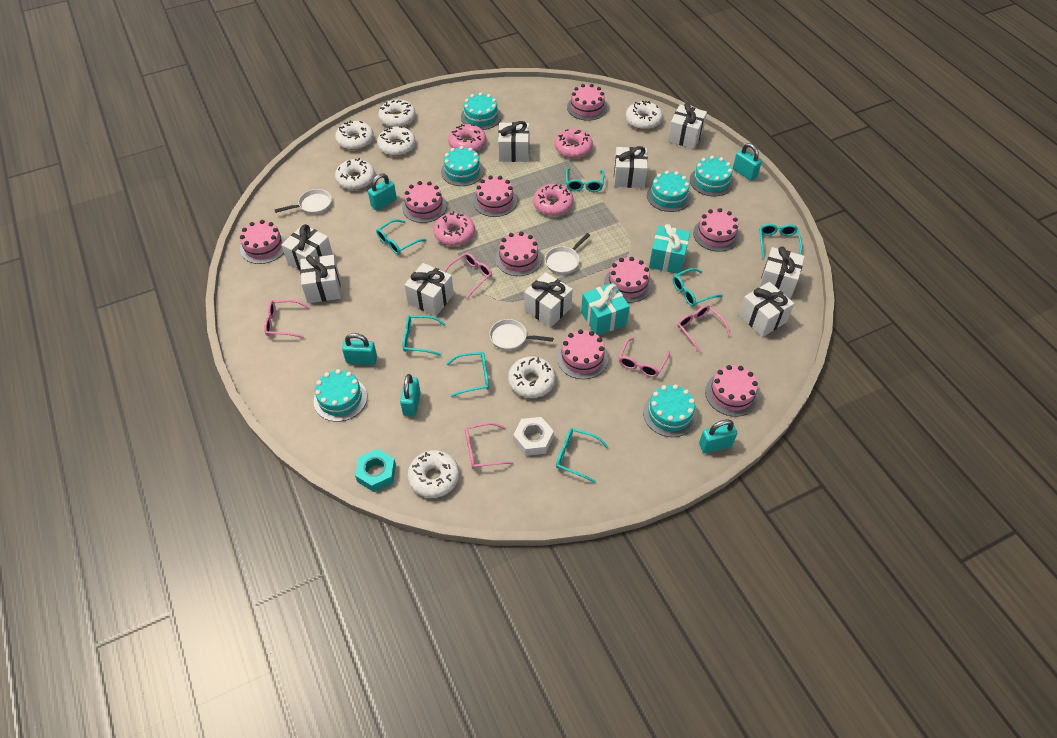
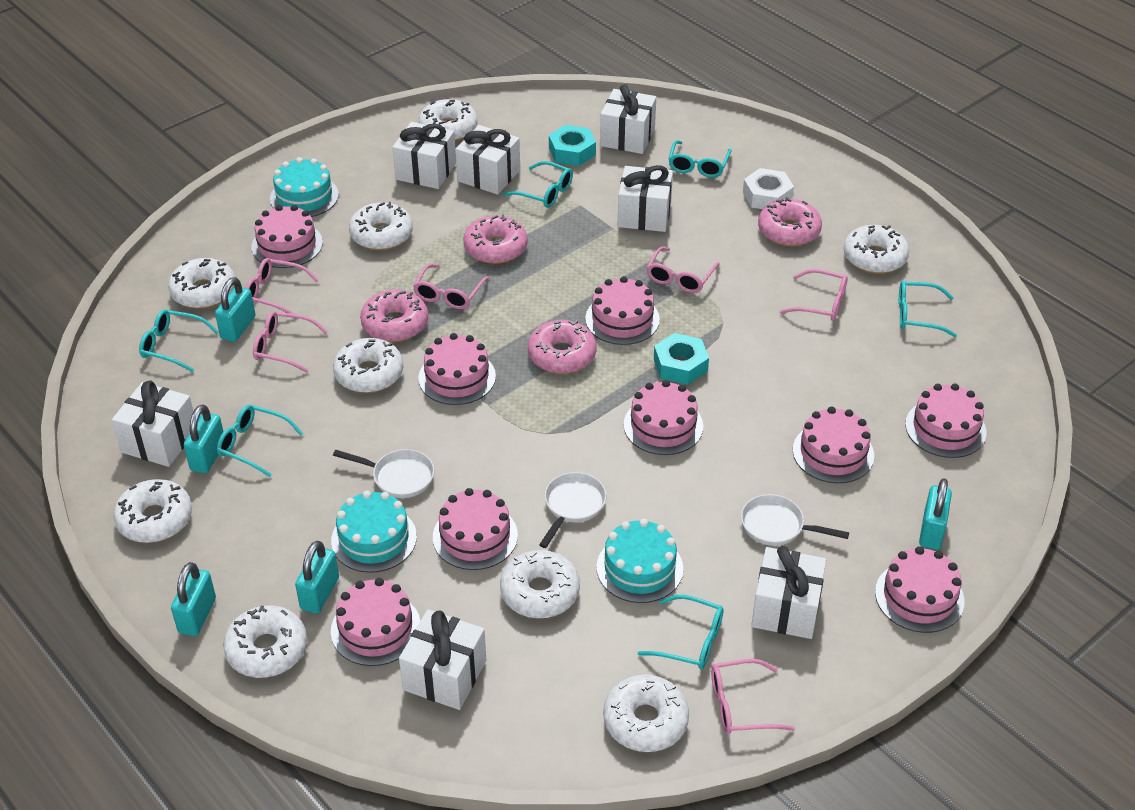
pink glasses: 5 -> 6
turquoise cake: 6 -> 3
turquoise gift: 2 -> 0
turquoise glasses: 7 -> 6
turquoise nut: 1 -> 2
white donut: 7 -> 9
white gift: 9 -> 7

